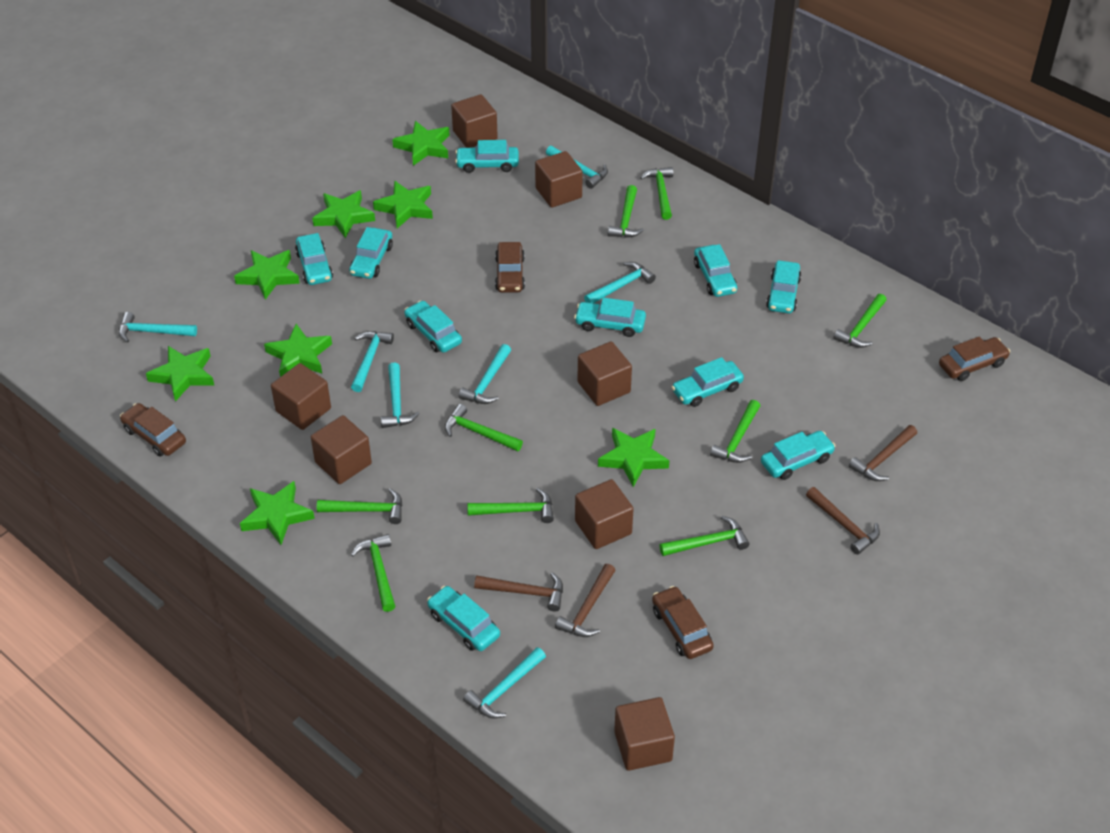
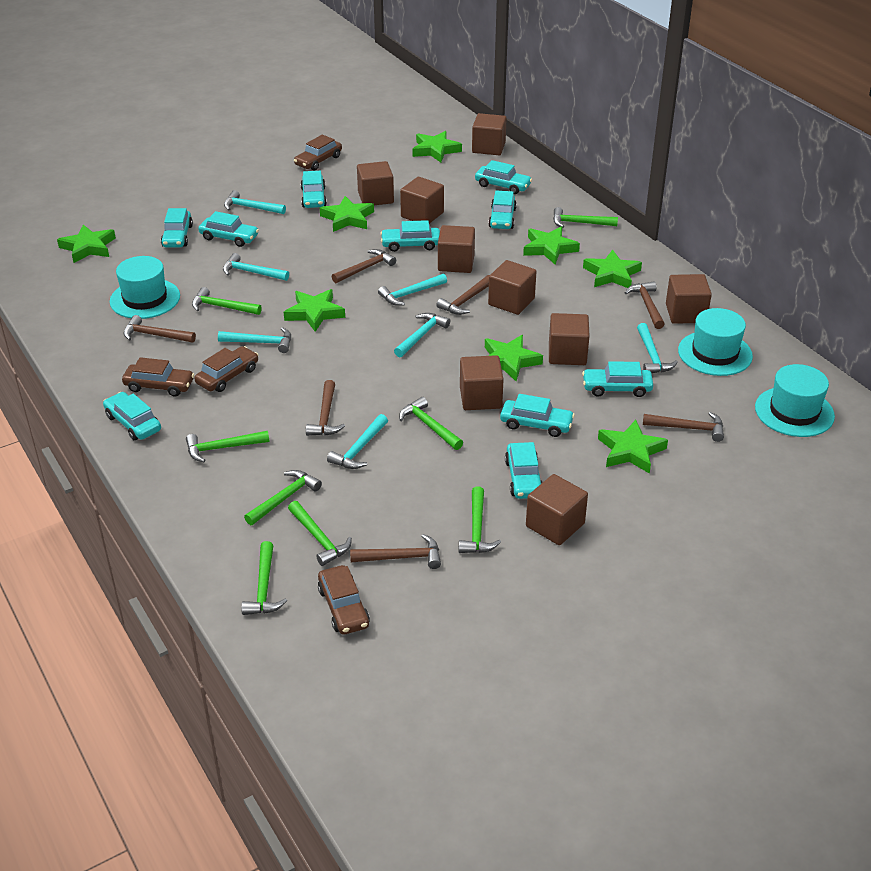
brown cube: 7 -> 9
brown hammer: 4 -> 7
green hammer: 9 -> 8
turquoise hat: 0 -> 3

